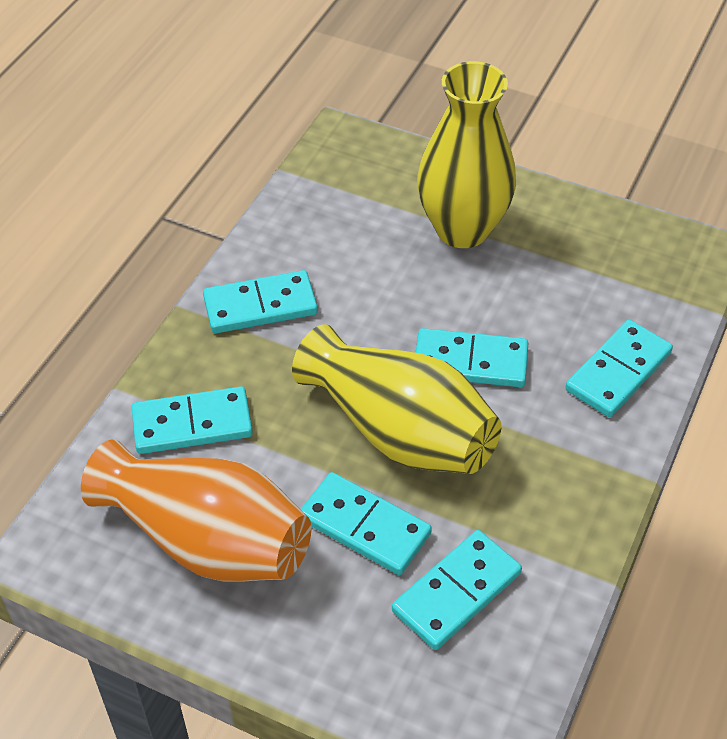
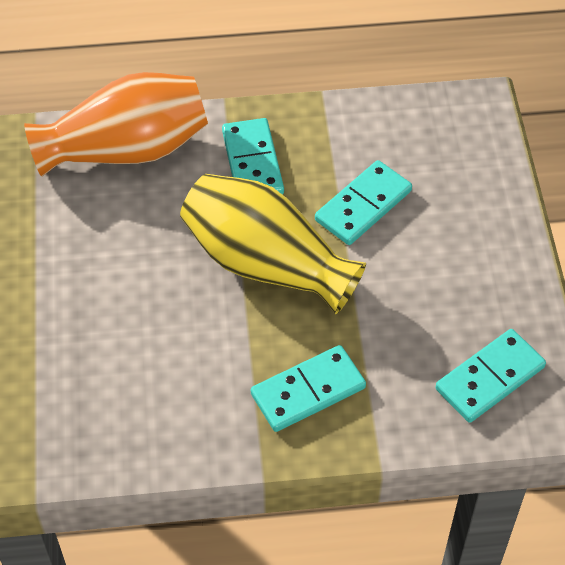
turquoise domino: 6 -> 4
yellow vase: 2 -> 1

